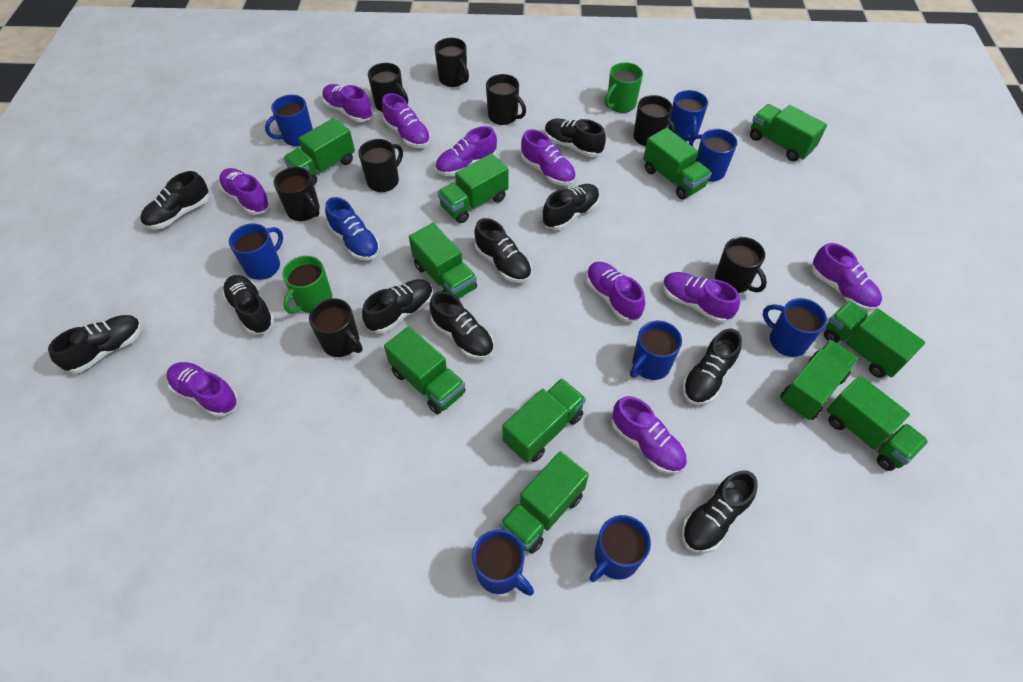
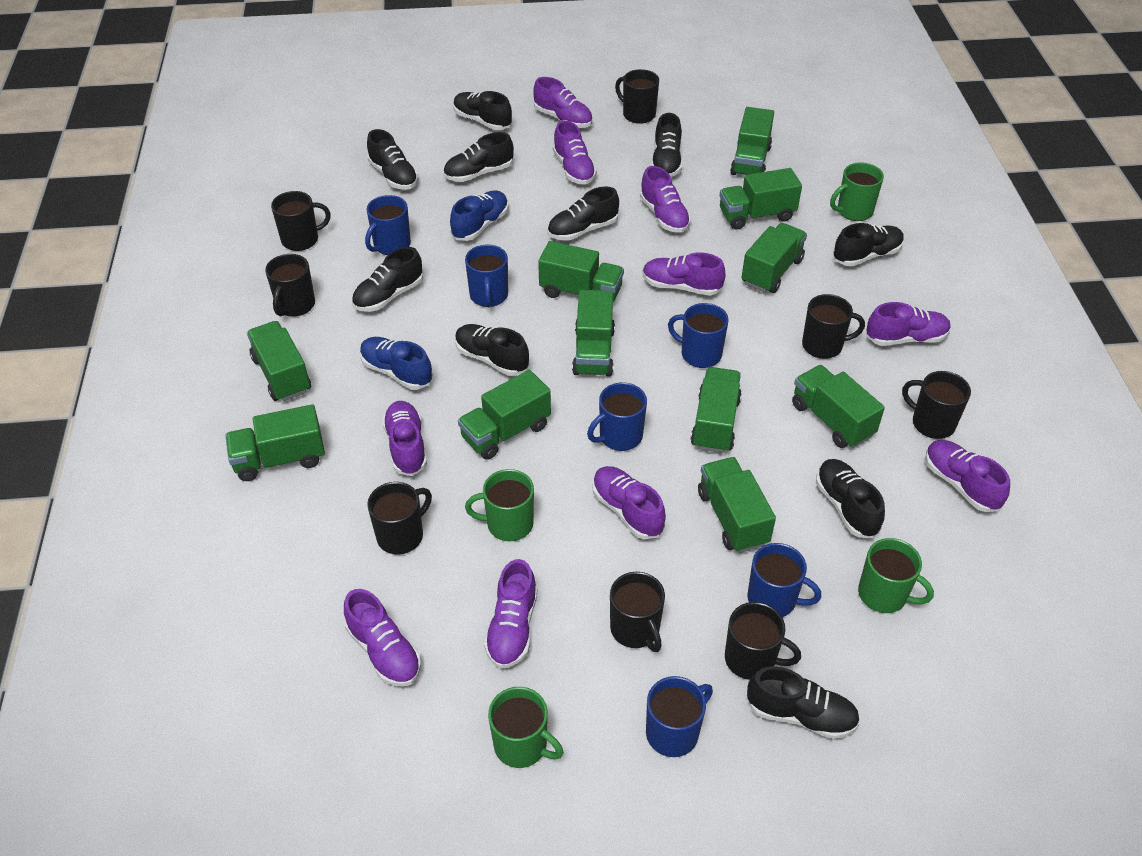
blue mug: 8 -> 6
blue shoe: 1 -> 2
green mug: 2 -> 4

